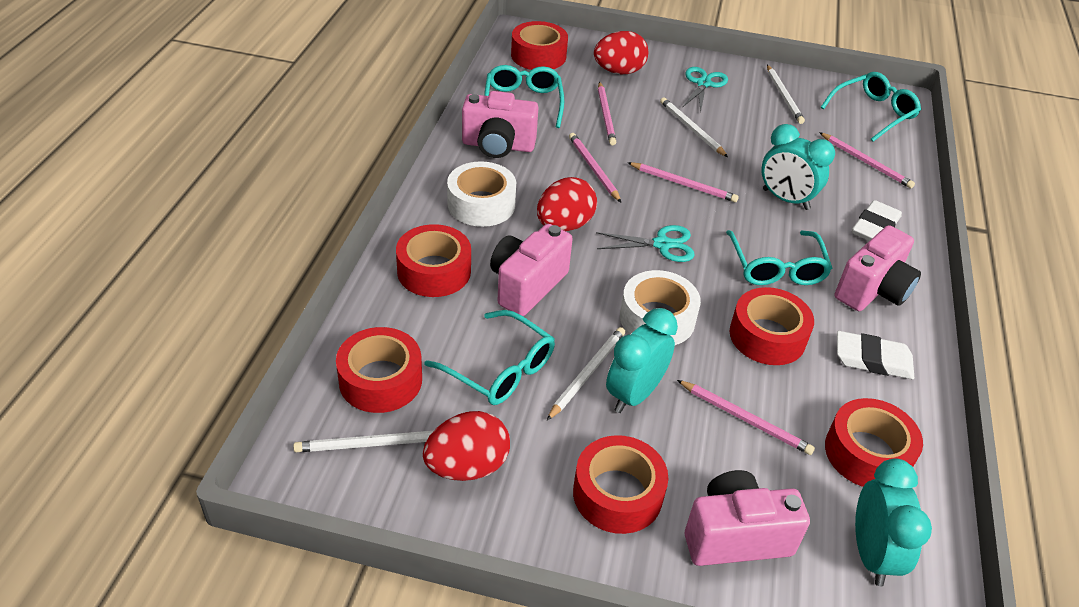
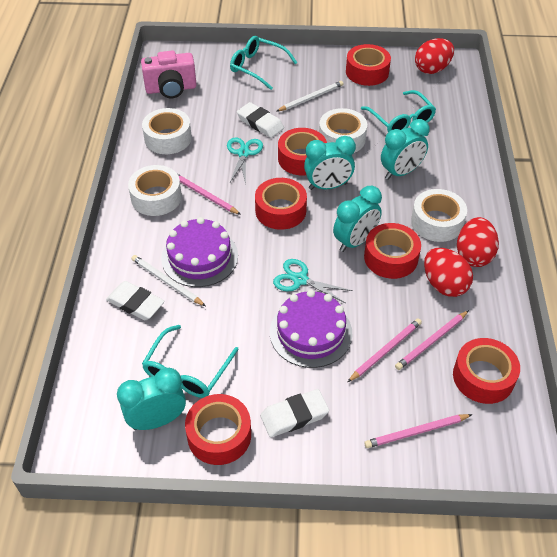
pink camera: 4 -> 1
pink pencil: 5 -> 4
purple cake: 0 -> 2
turquoise clock: 3 -> 4
turquoise glasses: 4 -> 3
white eraser: 2 -> 3
white pencil: 4 -> 2
white tape: 2 -> 4

